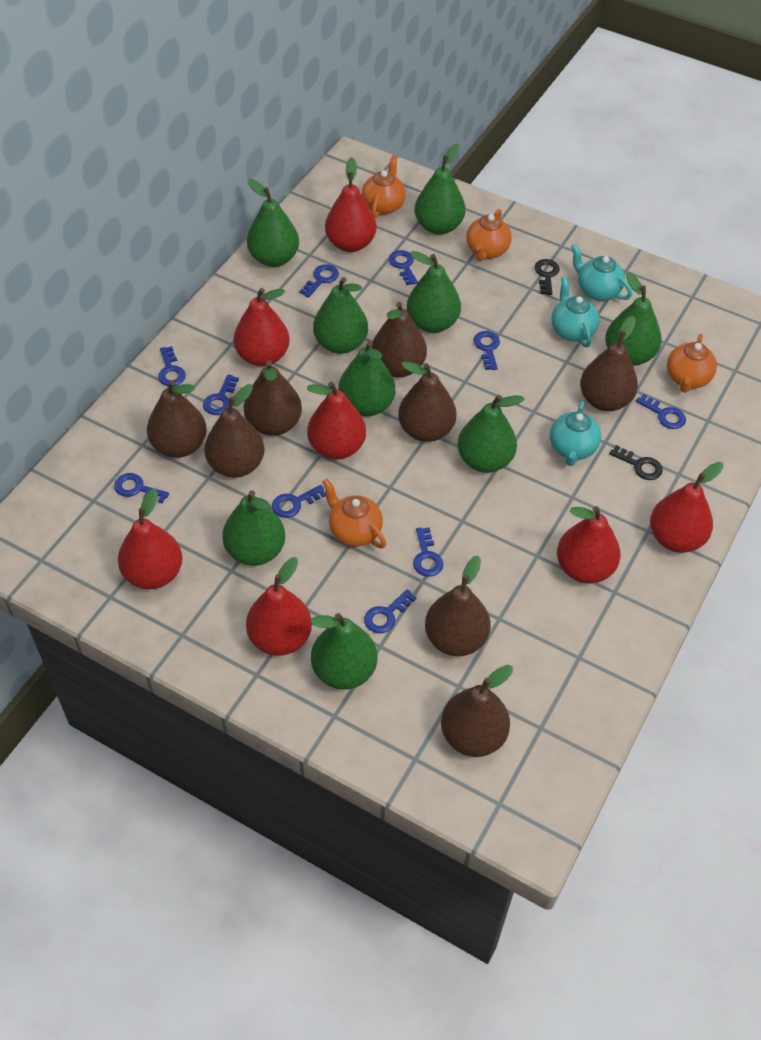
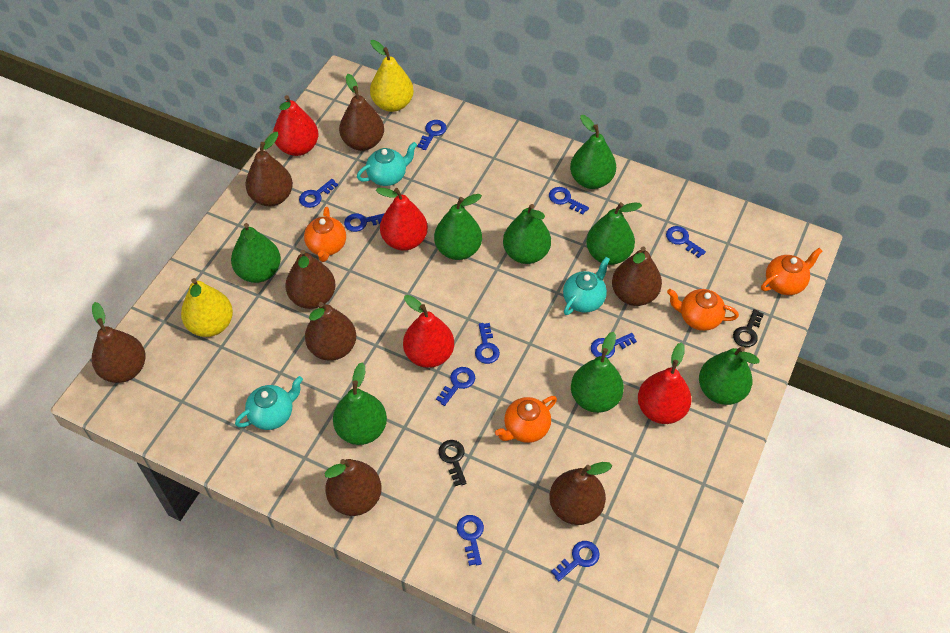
green pear: 9 -> 8
red pear: 7 -> 4
yellow pear: 0 -> 2

